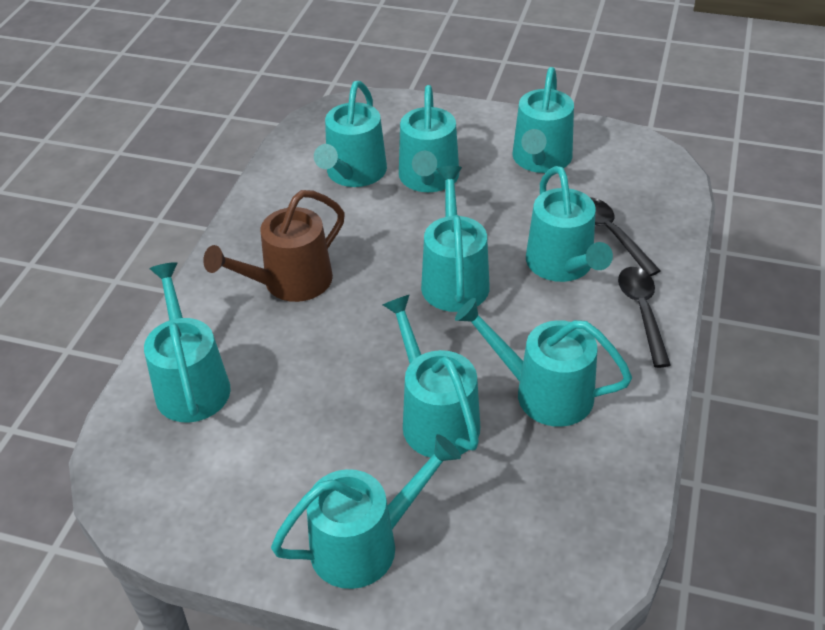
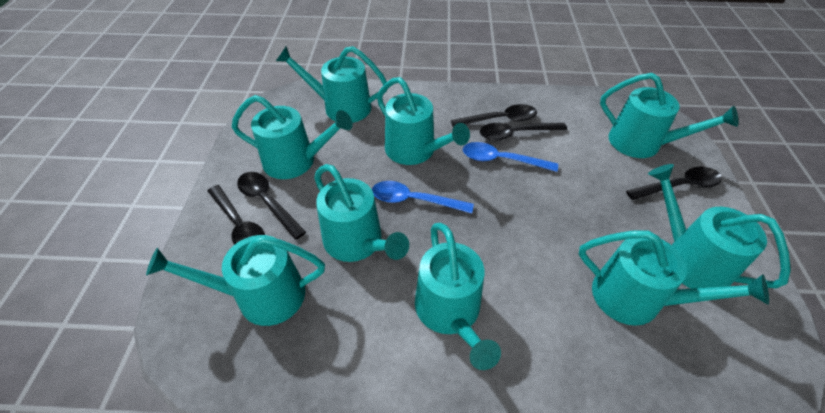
black spoon: 2 -> 5
blue spoon: 0 -> 2
brown watering can: 1 -> 0

